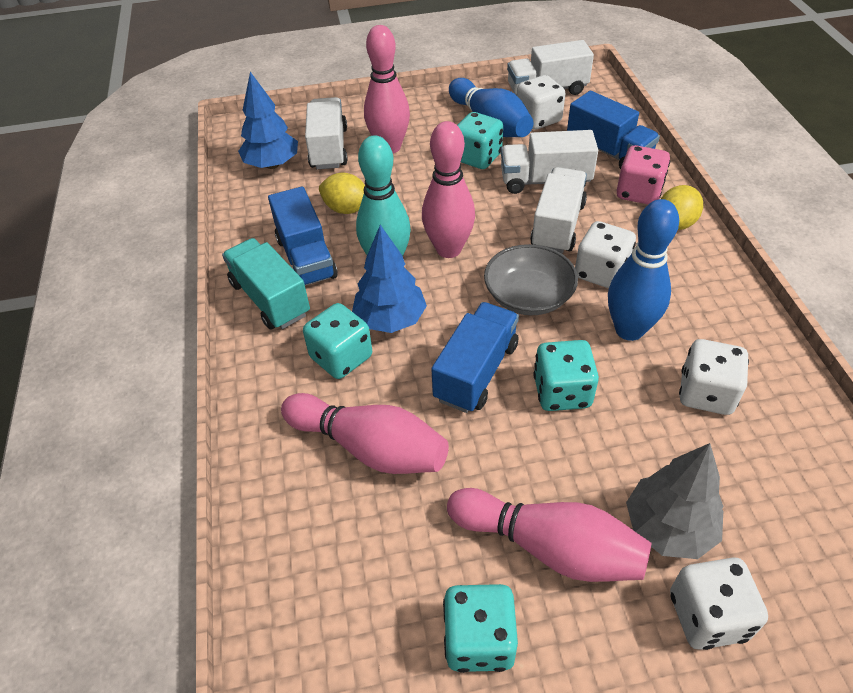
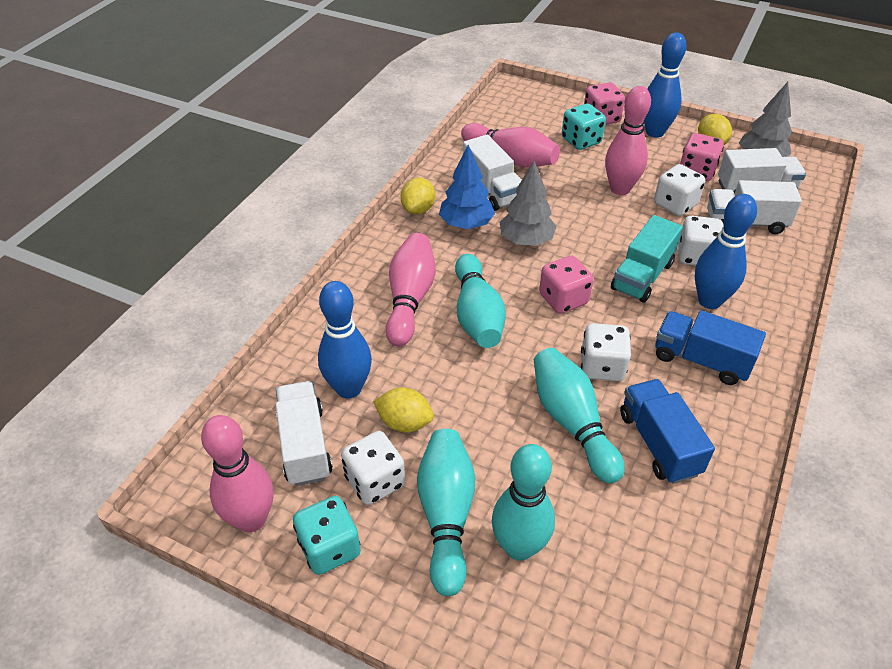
blue bowling pin: 2 -> 3
blue tree: 2 -> 1
blue truck: 3 -> 2
grey bowl: 1 -> 0
grey tree: 1 -> 2
pink dice: 1 -> 3
turquoise bowling pin: 1 -> 4
turquoise dice: 4 -> 2
yellow lemon: 2 -> 3

